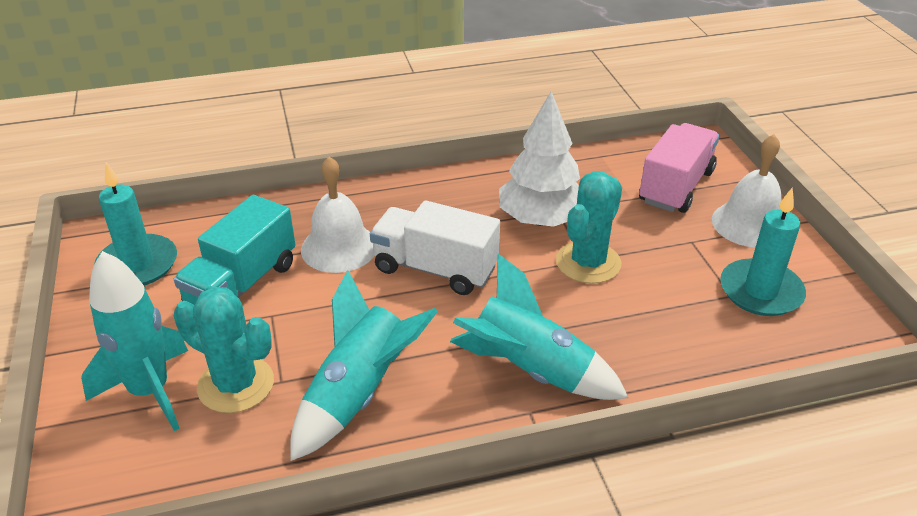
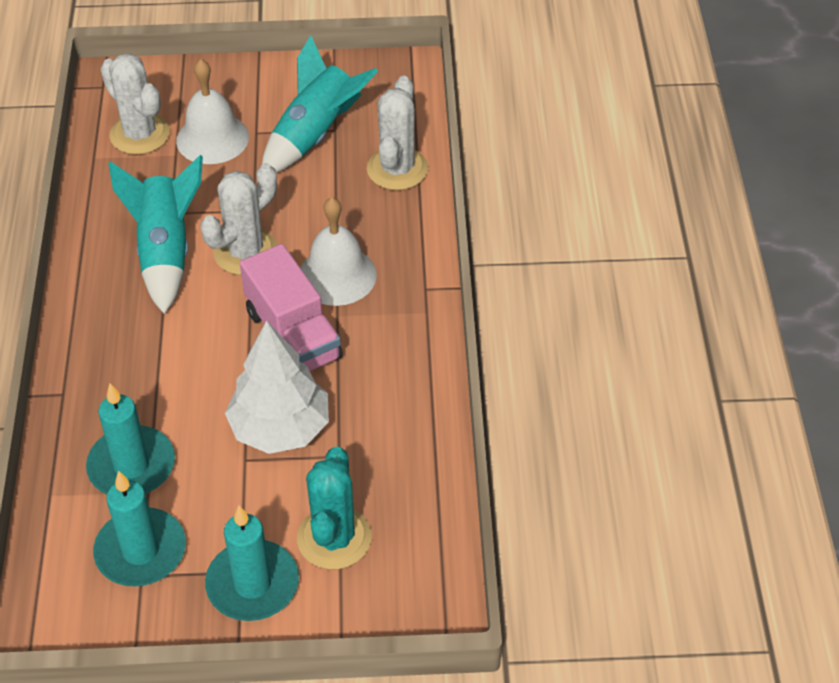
turquoise cactus: 2 -> 1
turquoise candle: 2 -> 3
turquoise rocket: 3 -> 2
turquoise truck: 1 -> 0
white cactus: 0 -> 3
white truck: 1 -> 0

